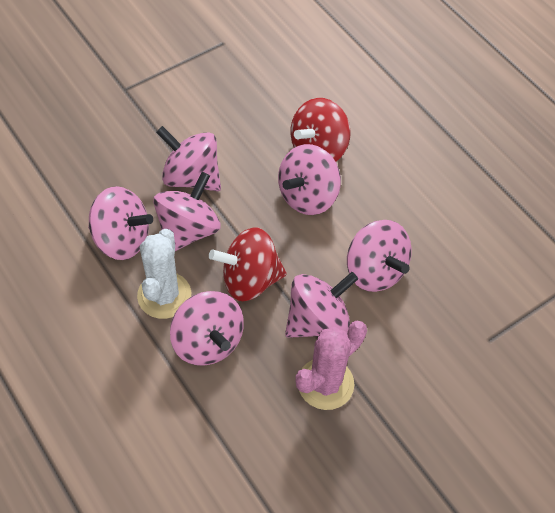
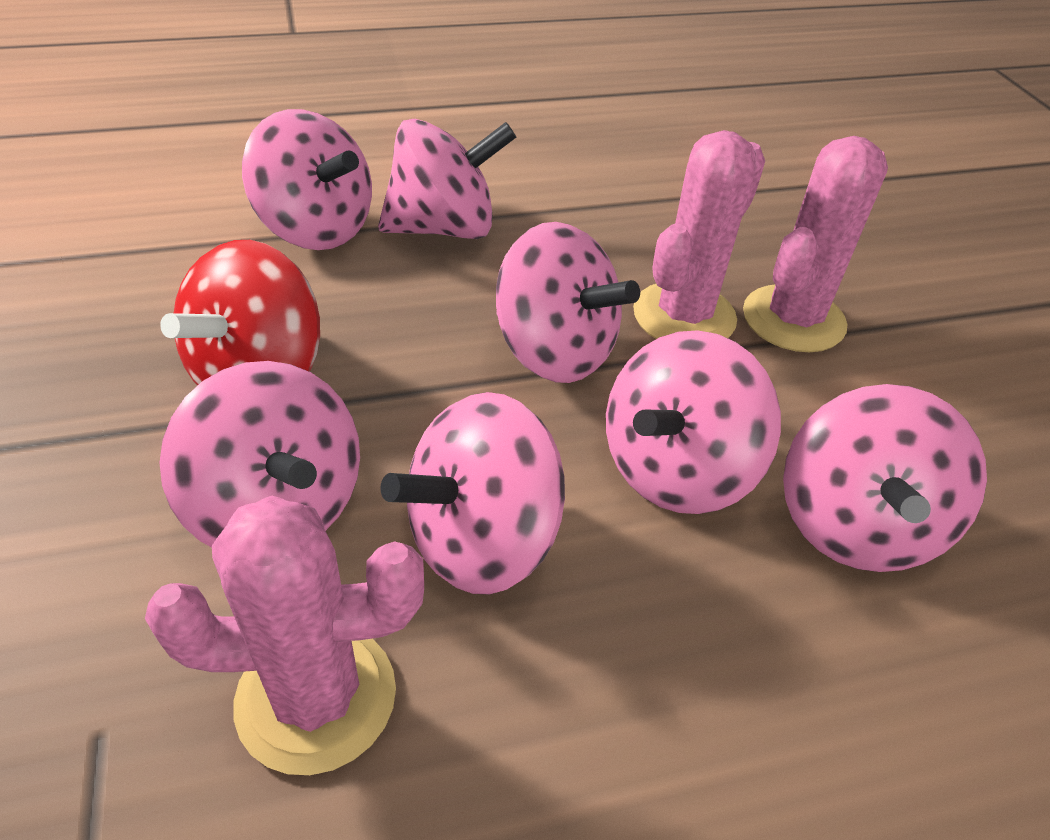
pink cactus: 1 -> 3
red spinning top: 2 -> 1
white cactus: 1 -> 0

